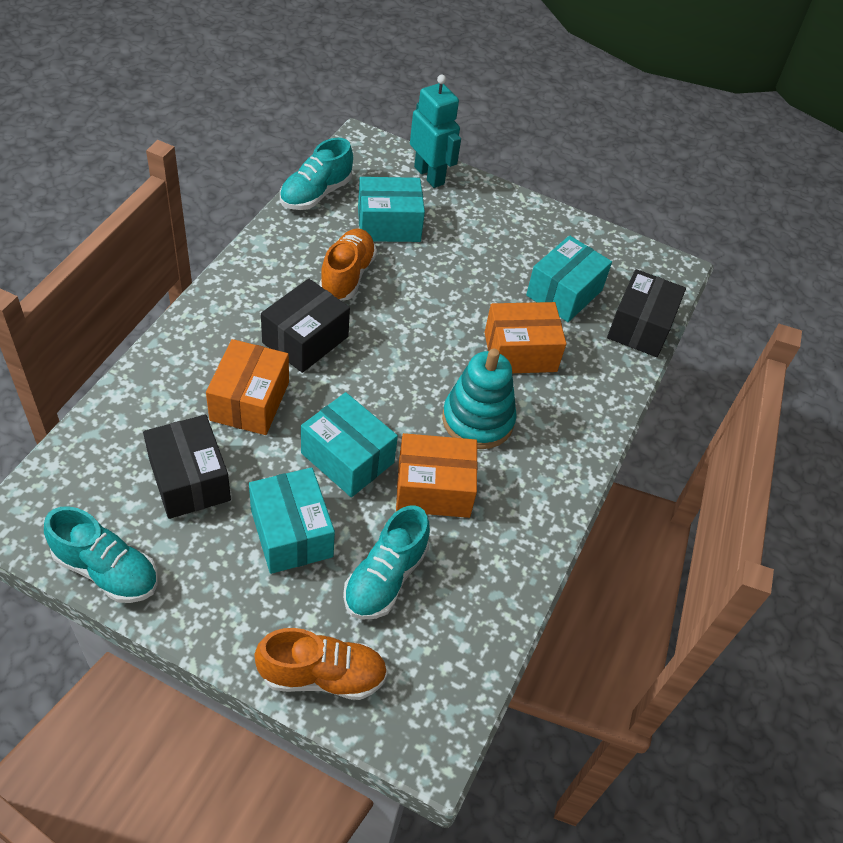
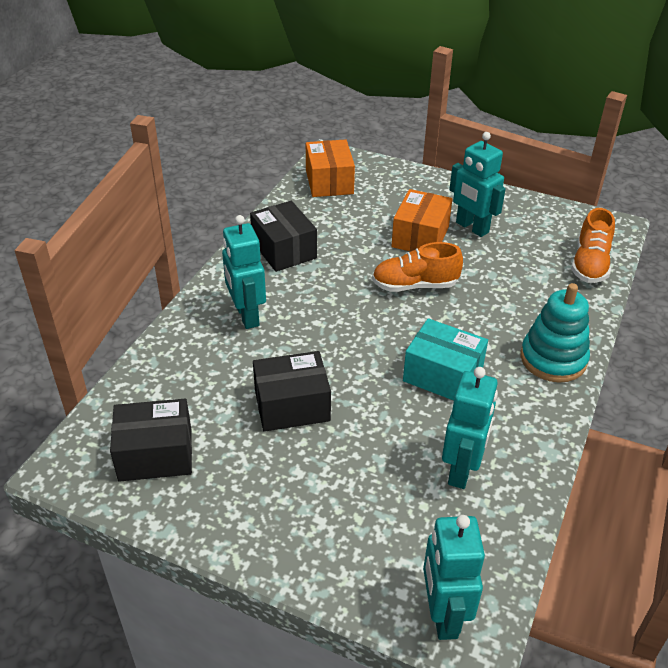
orange box: 3 -> 2
turquoise box: 4 -> 1
turquoise robot: 1 -> 4
turquoise shoe: 3 -> 0

